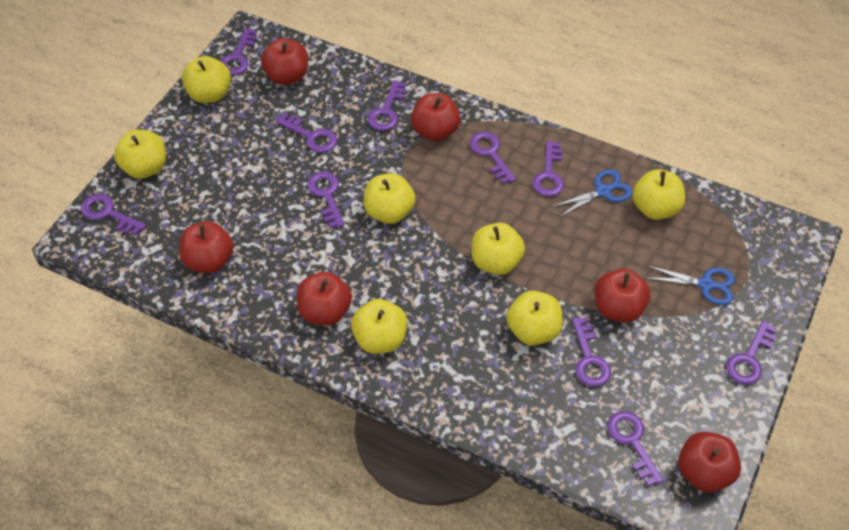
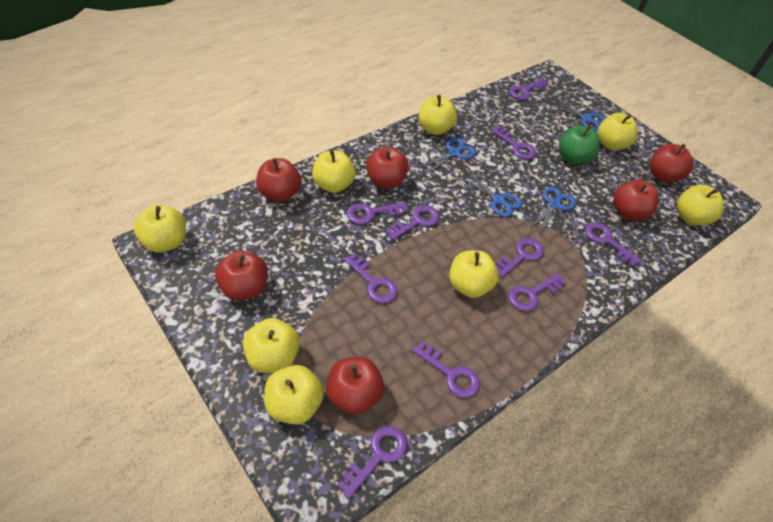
blue scissors: 2 -> 4
green apple: 0 -> 1
yellow apple: 7 -> 8

